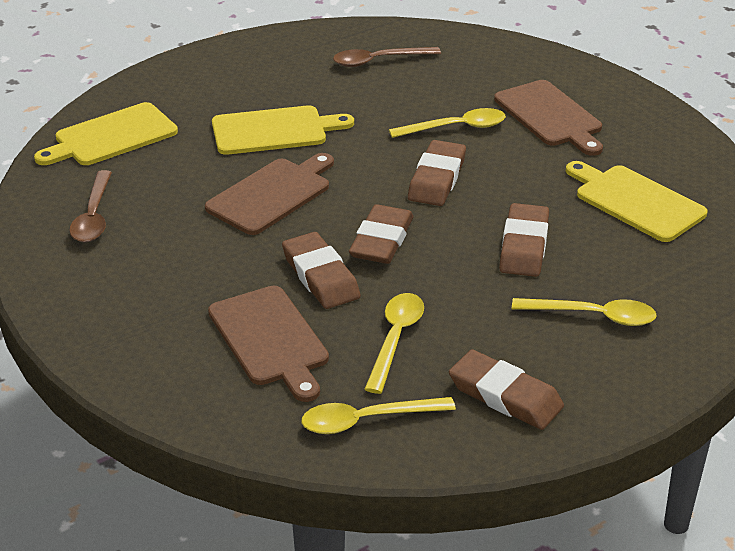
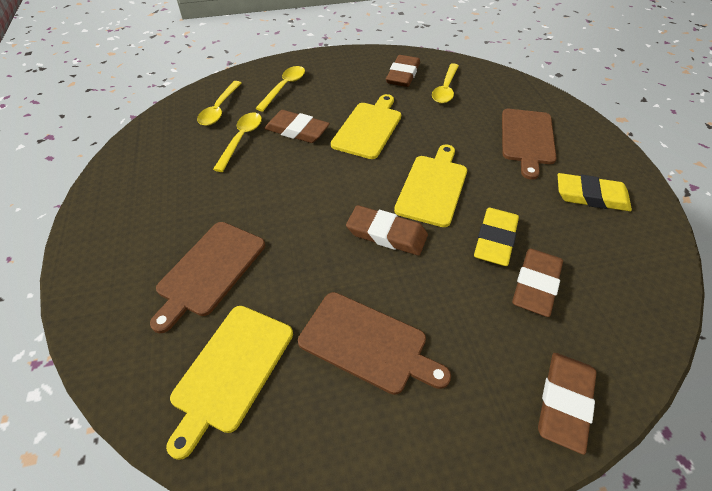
brown spoon: 2 -> 0
yellow eraser: 0 -> 2

